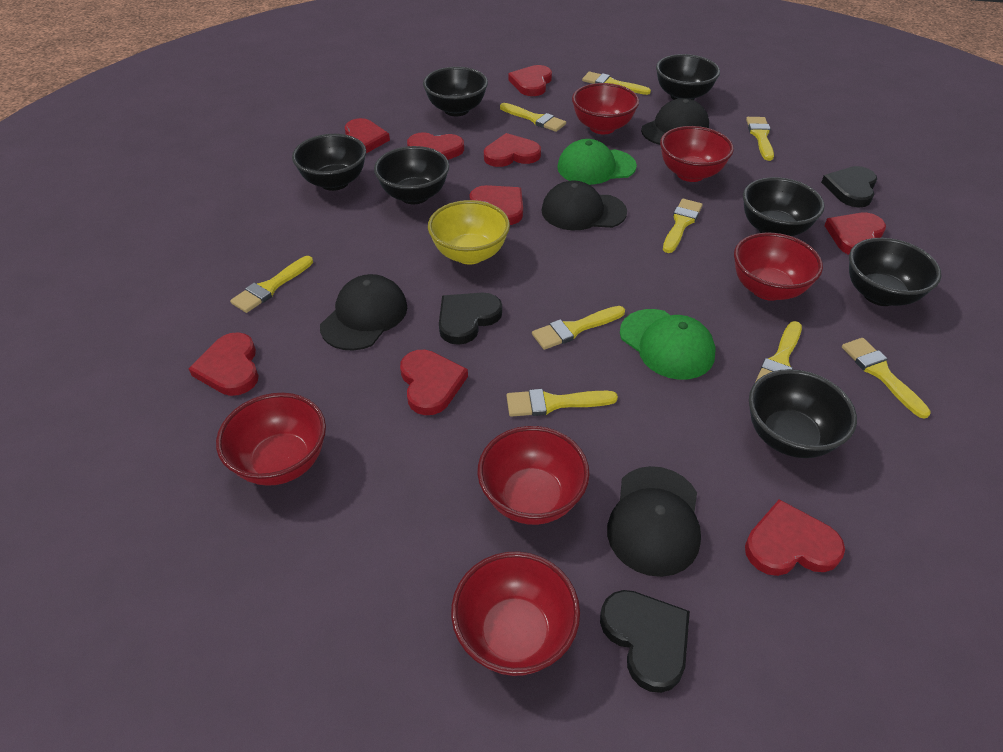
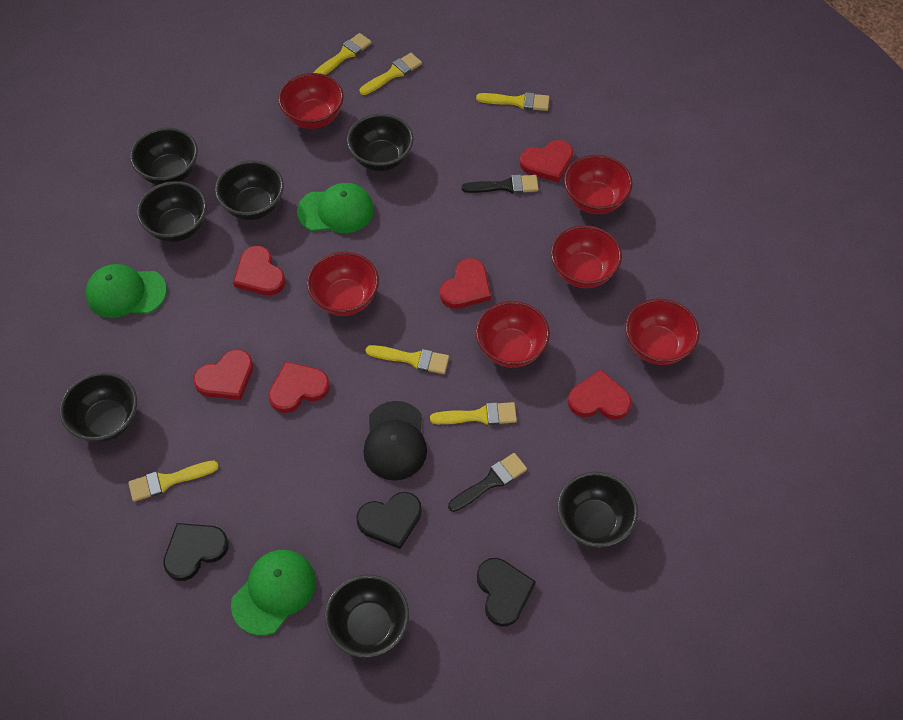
black brush: 0 -> 2
black cap: 4 -> 1
green cap: 2 -> 3
red heart: 9 -> 6
yellow bowl: 1 -> 0
yellow brush: 9 -> 6

